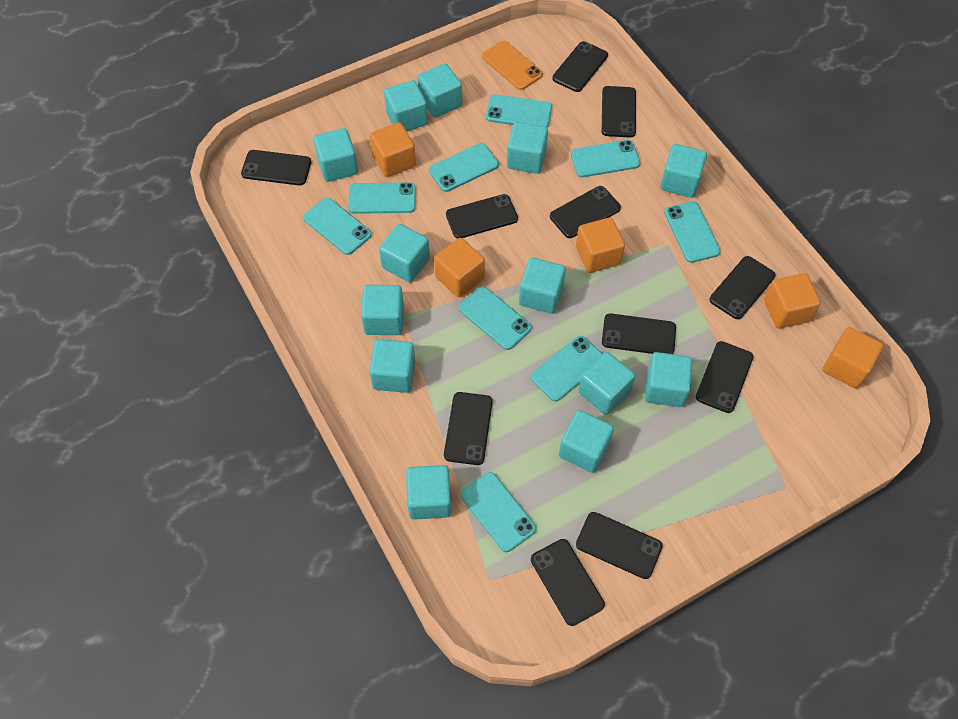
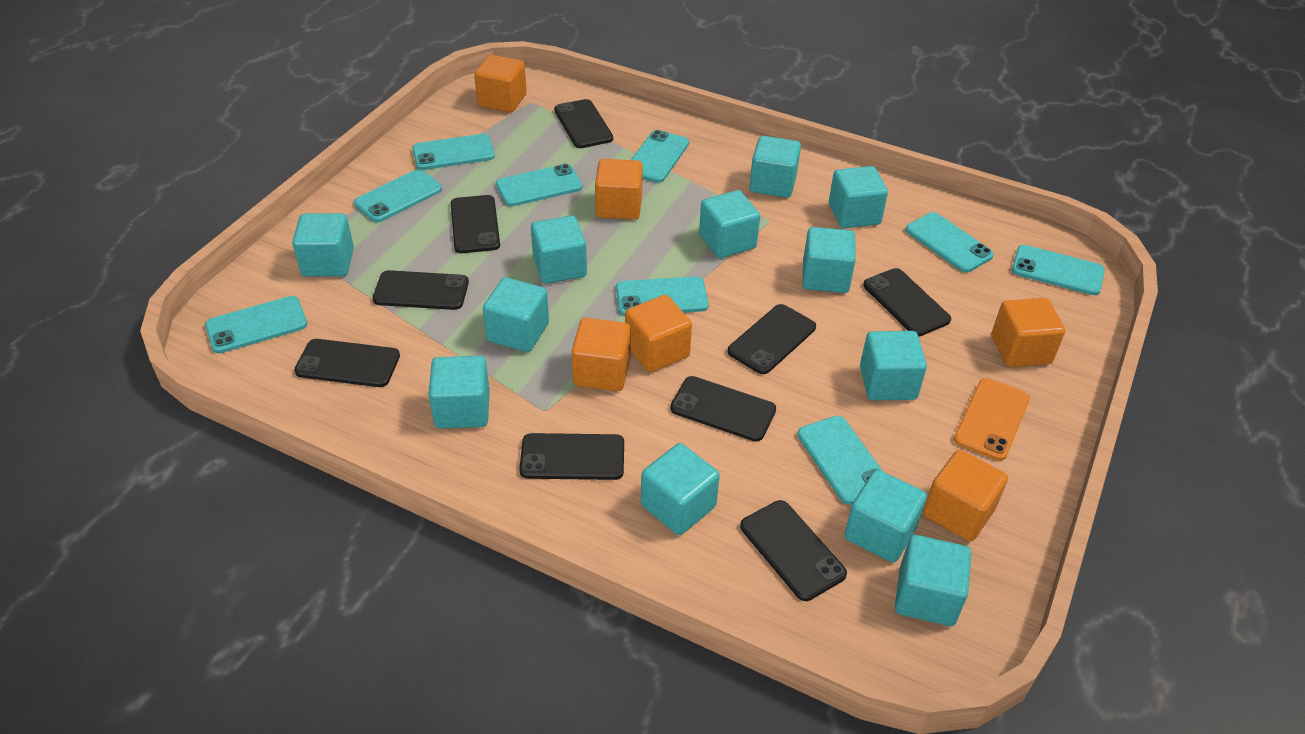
black phone: 11 -> 9
orange cube: 5 -> 6
turquoise cube: 13 -> 12

